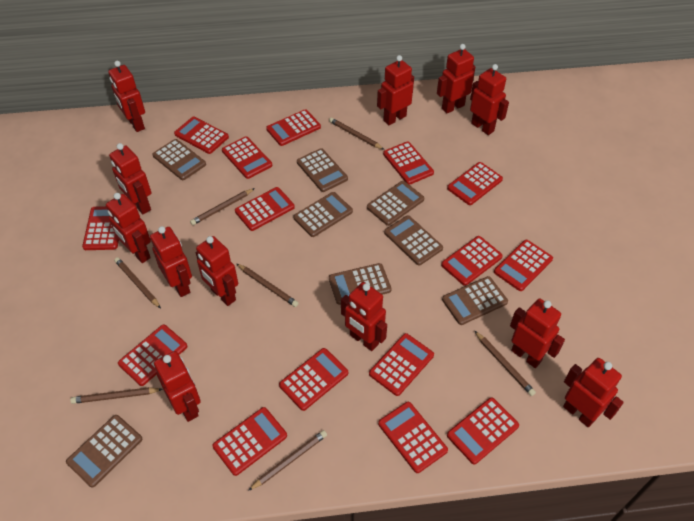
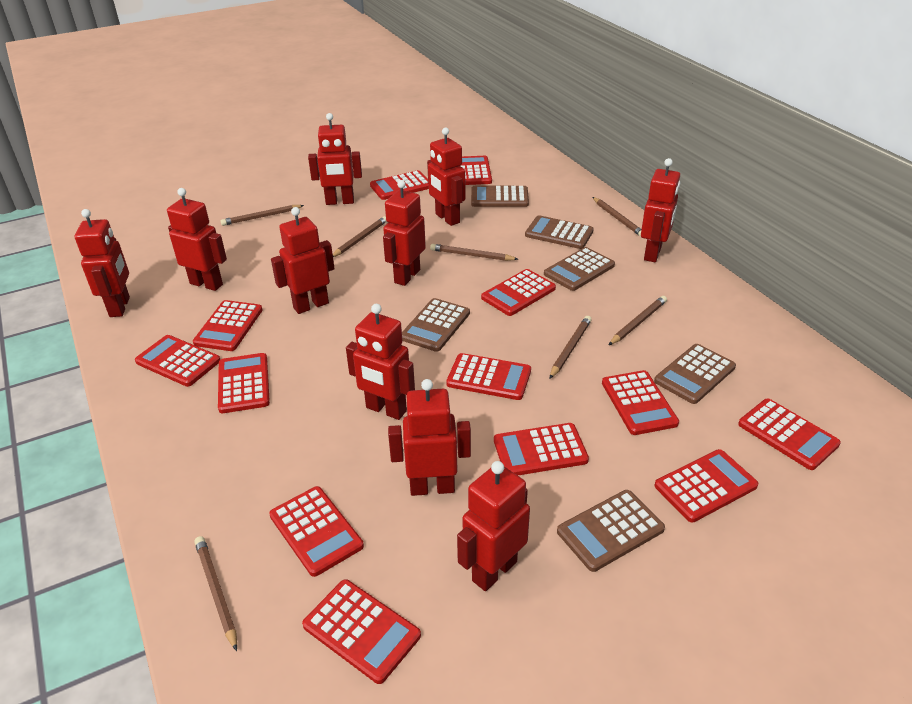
brown calculator: 8 -> 6
red calculator: 15 -> 13
red robot: 12 -> 10

